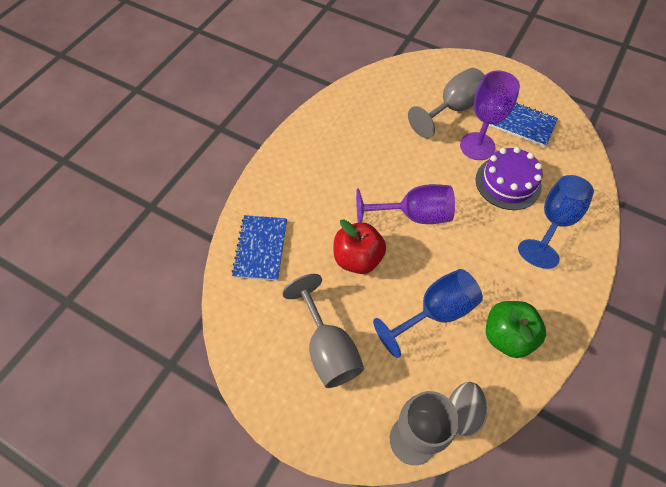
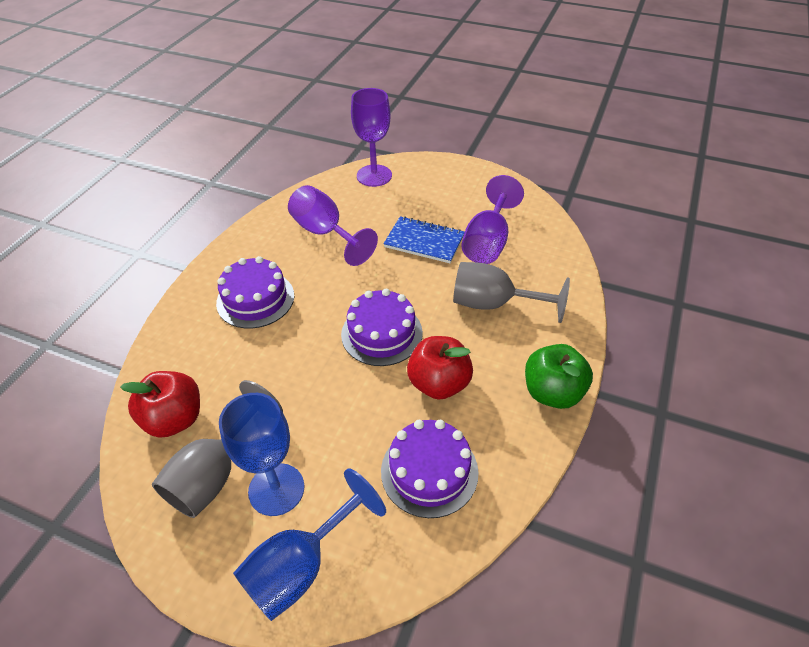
blue notebook: 2 -> 1
grey egg: 1 -> 0
grey goblet: 3 -> 2
purple cake: 1 -> 3
purple goblet: 2 -> 3
red apple: 1 -> 2

